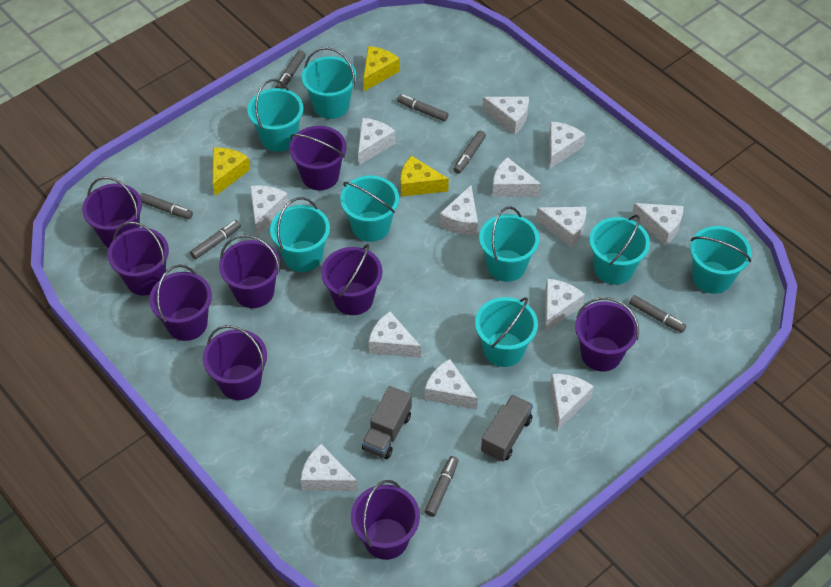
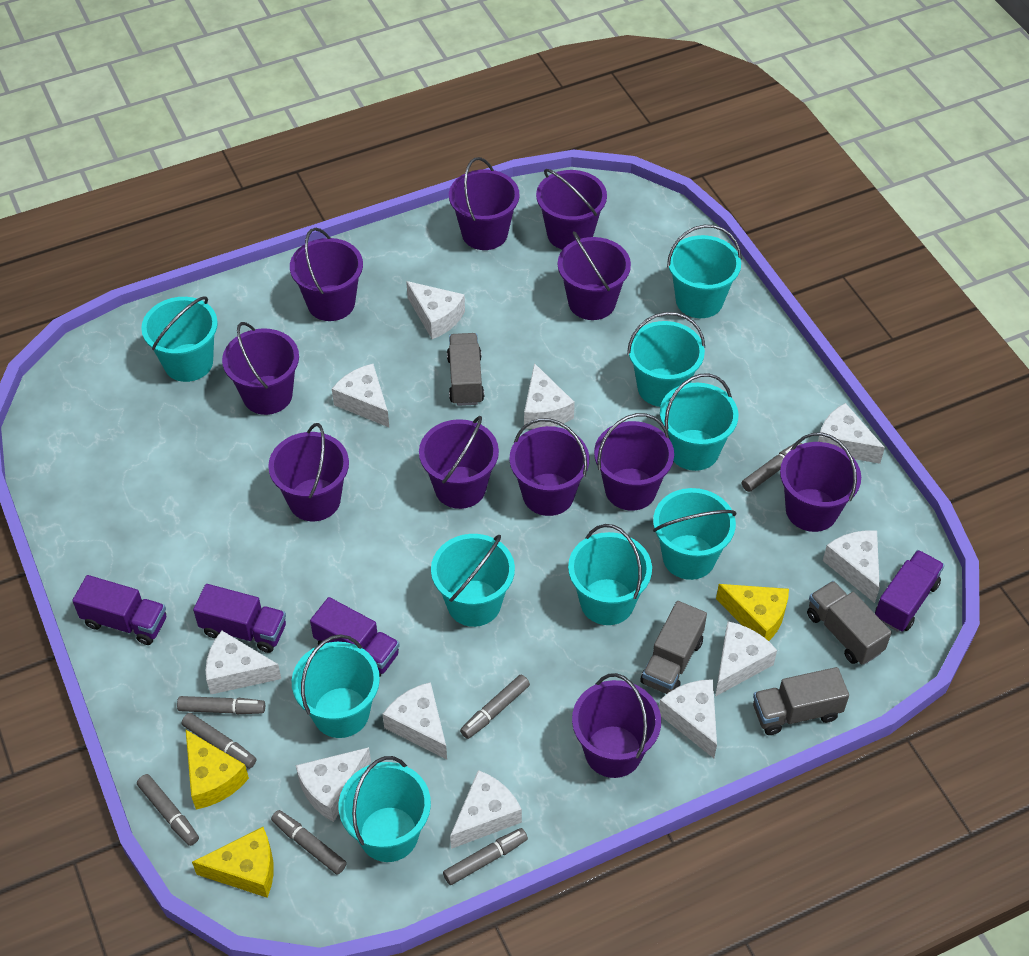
grey truck: 2 -> 4
purple bucket: 9 -> 11
purple truck: 0 -> 4
turquoise bucket: 8 -> 9
white cheese: 13 -> 11

